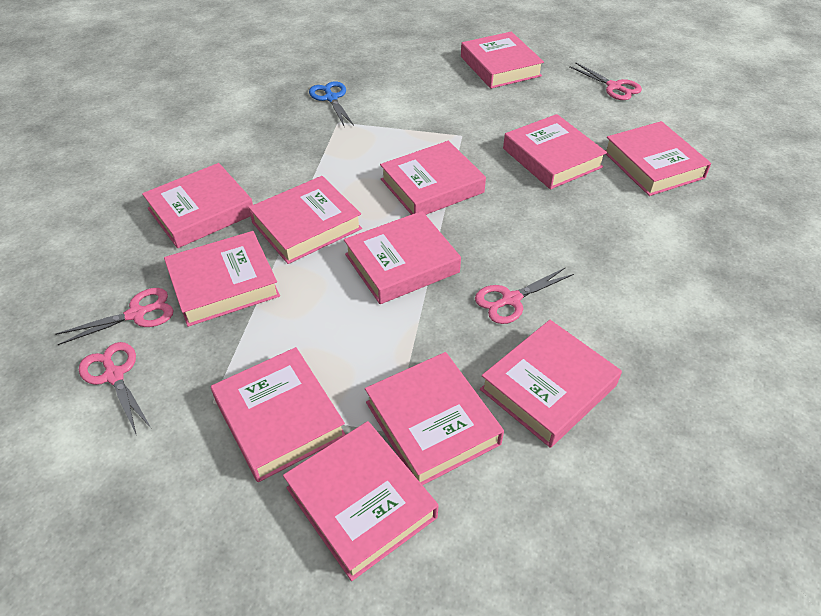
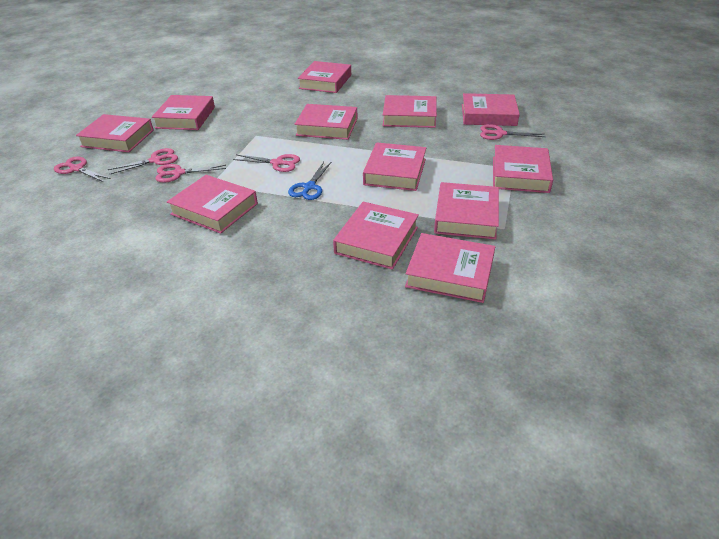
pink scissors: 4 -> 5

